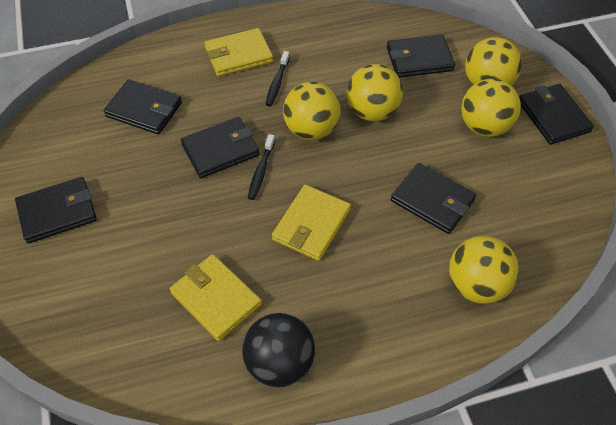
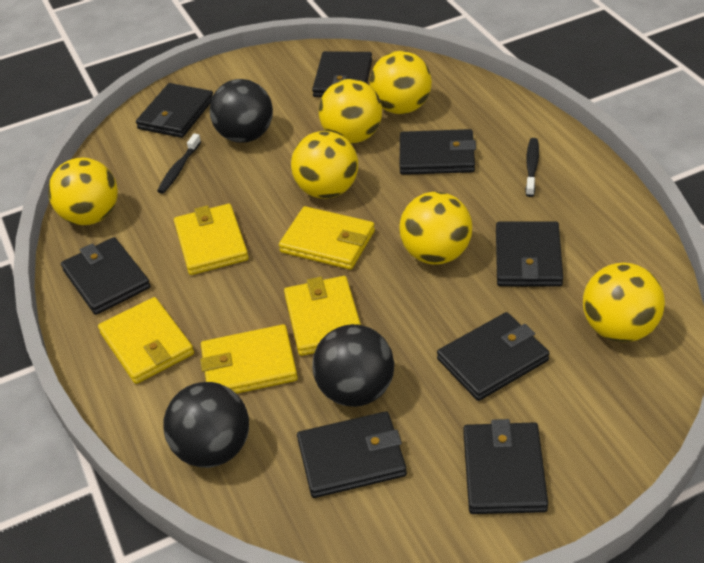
black ball: 1 -> 3
black wallet: 6 -> 8
yellow ball: 5 -> 6
yellow wallet: 3 -> 5

